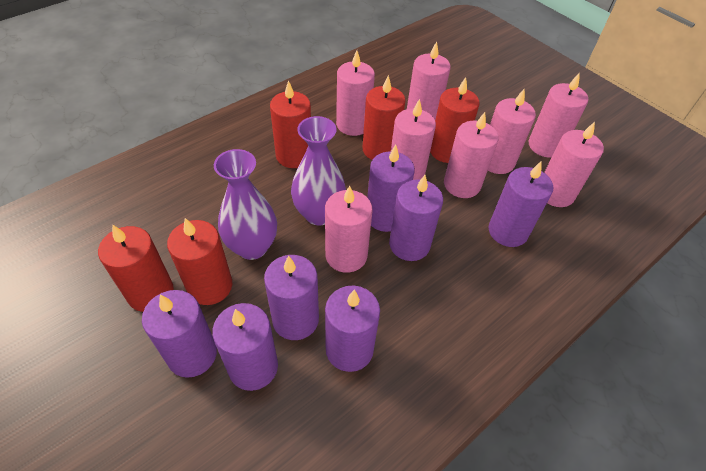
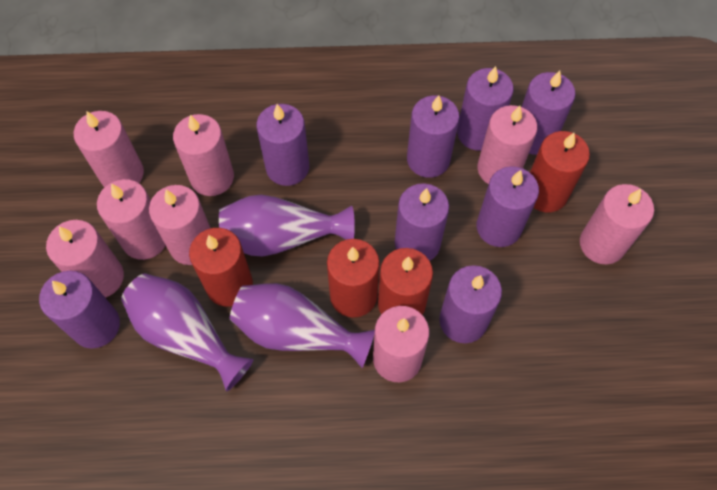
purple candle: 7 -> 8
purple vase: 2 -> 3
red candle: 5 -> 4

